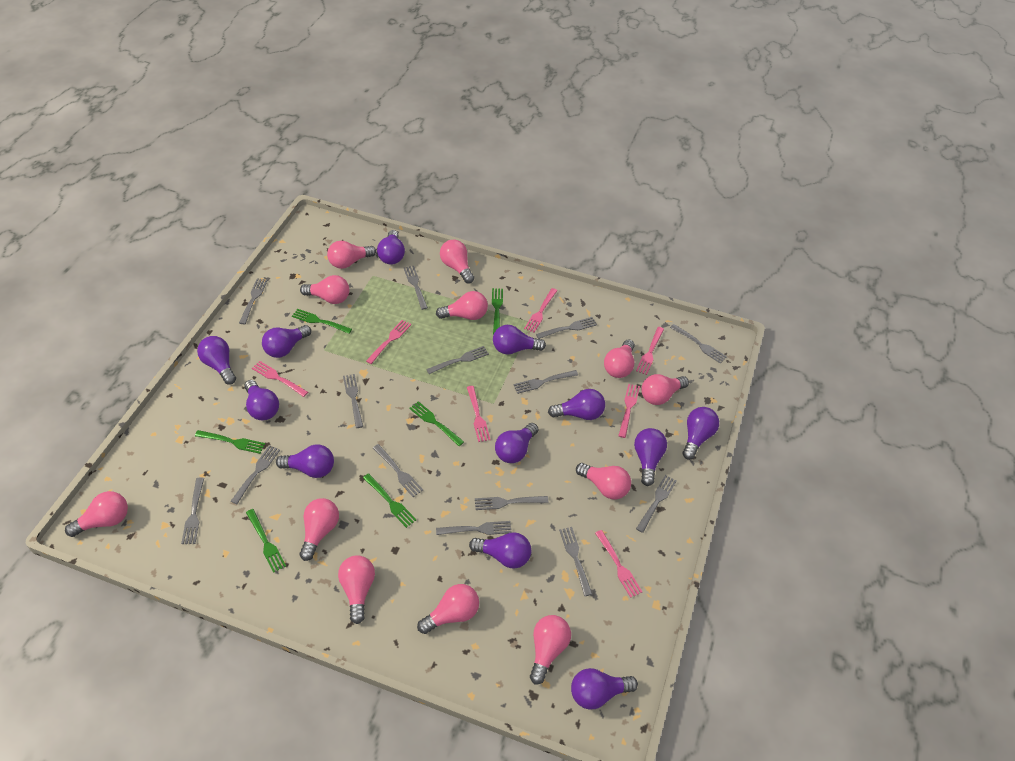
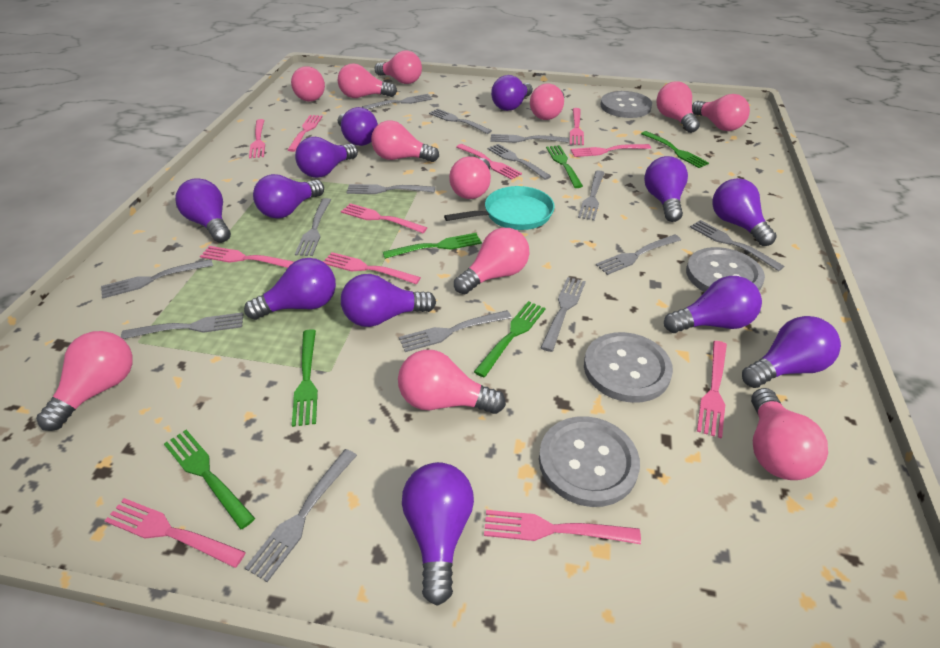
grey button: 0 -> 4
pink fork: 7 -> 11
turquoise pan: 0 -> 1

